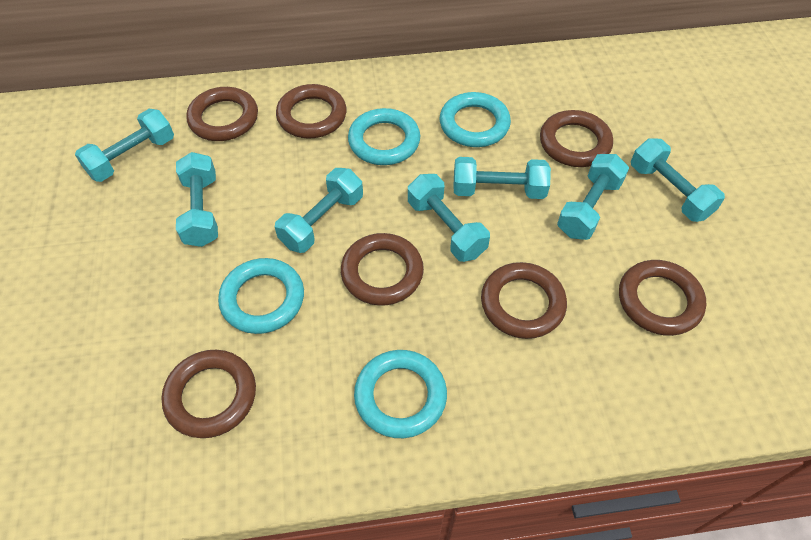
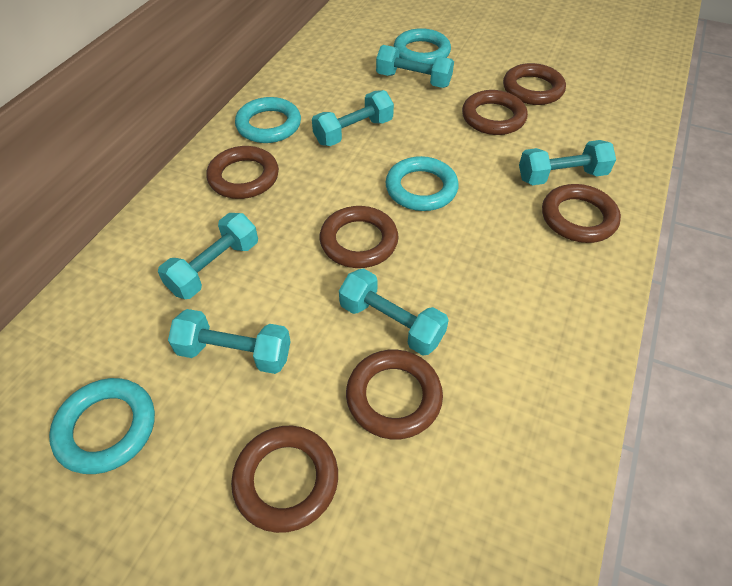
turquoise dumbbell: 7 -> 6

